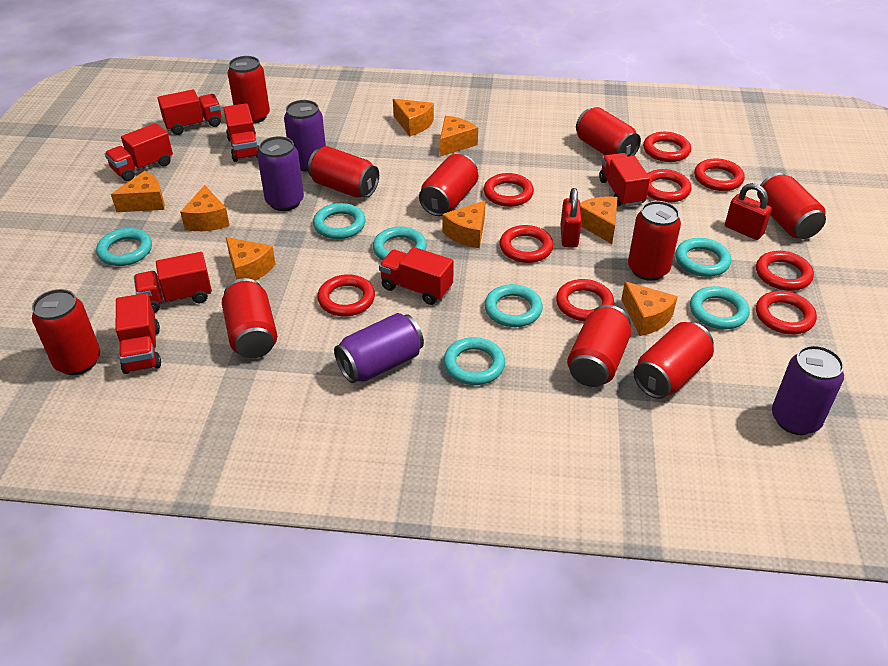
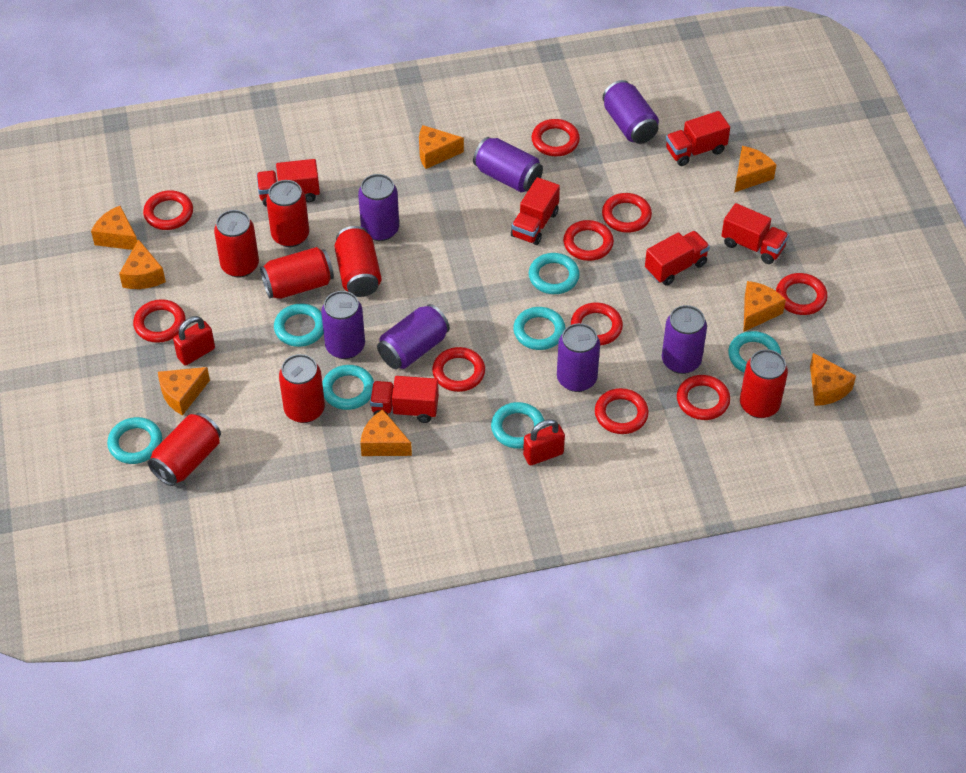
purple can: 4 -> 7
red can: 10 -> 7
red ring: 9 -> 10
red truck: 7 -> 6

